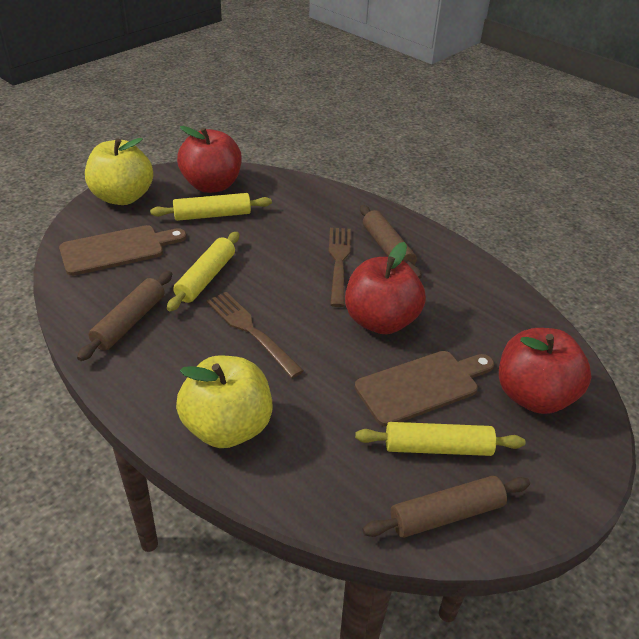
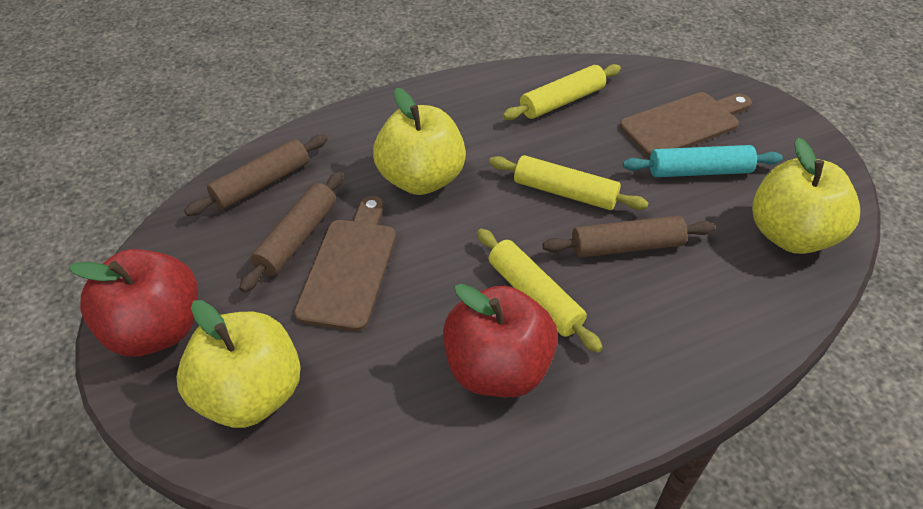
brown fork: 2 -> 0
red apple: 3 -> 2
turquoise rolling pin: 0 -> 1
yellow apple: 2 -> 3

